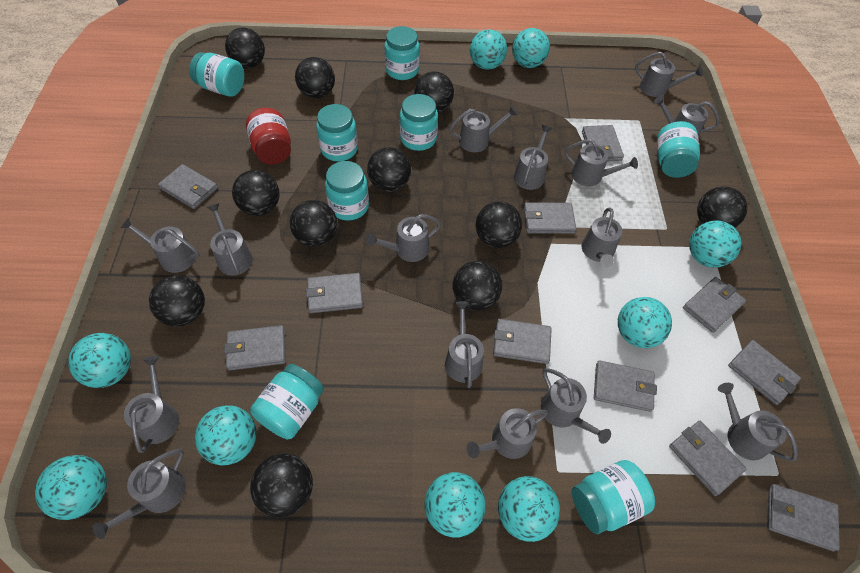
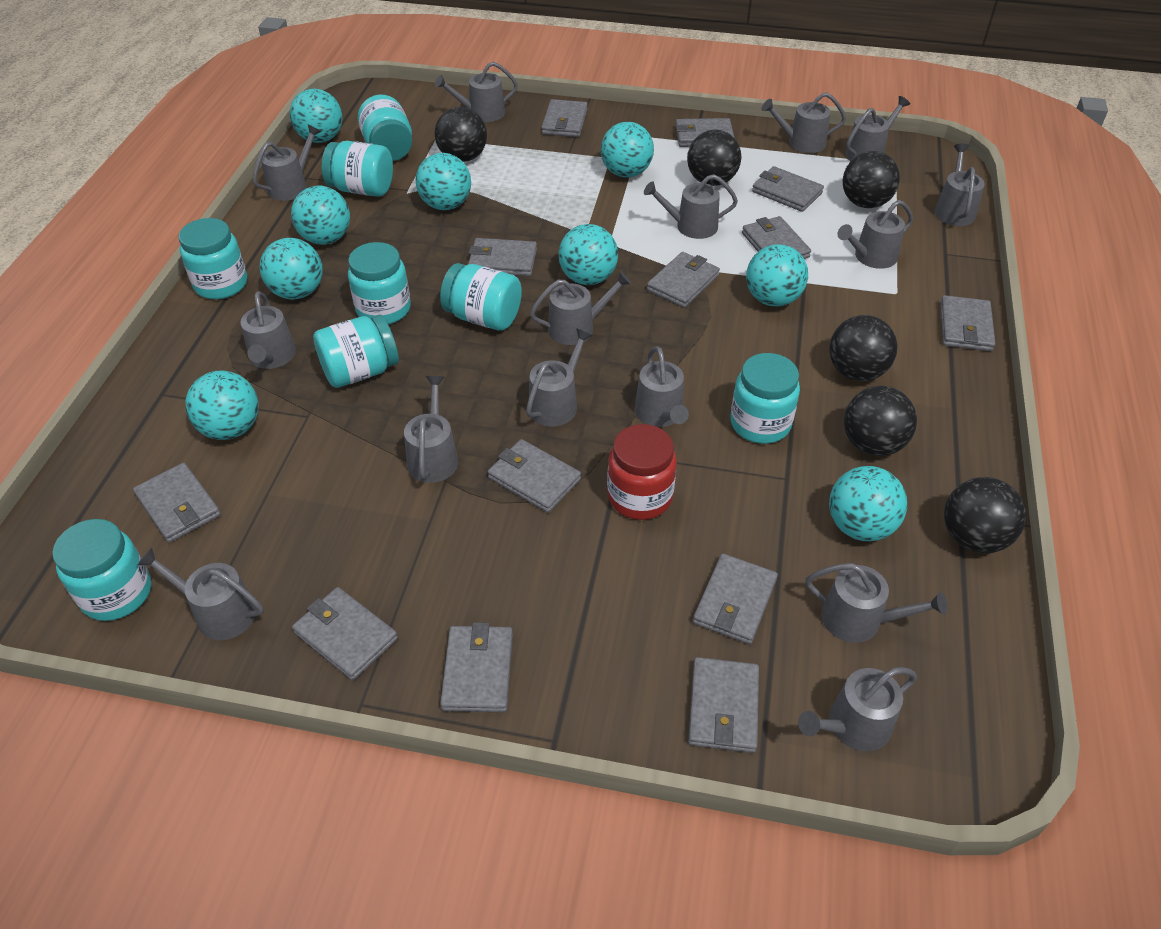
black ball: 11 -> 6
grey wallet: 11 -> 13

